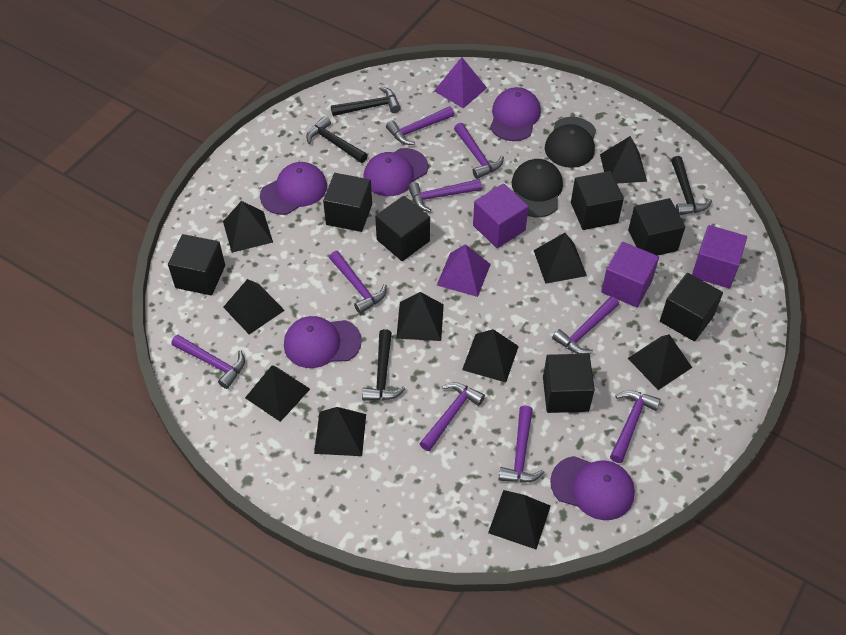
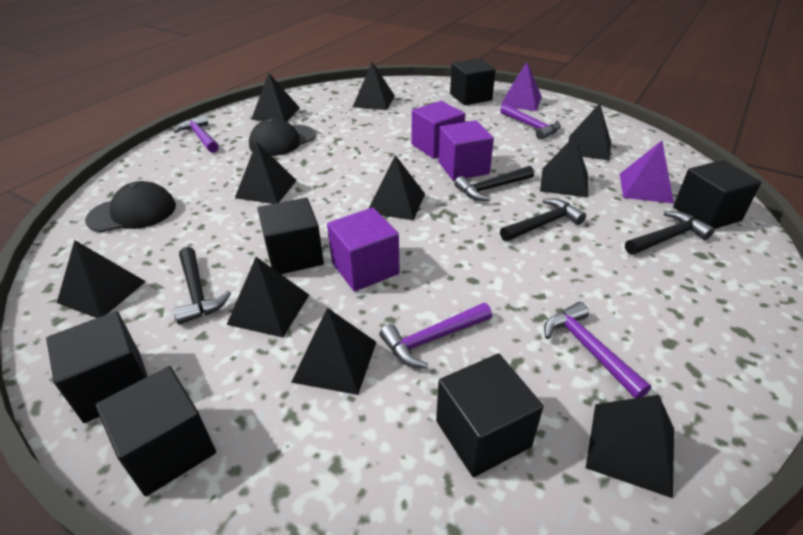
black cube: 7 -> 6
purple cap: 5 -> 0
purple hammer: 9 -> 4

